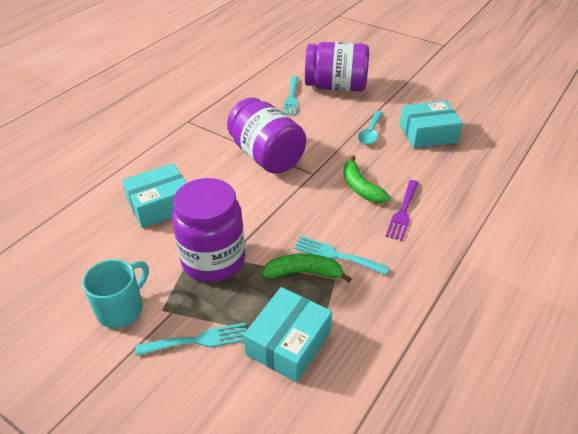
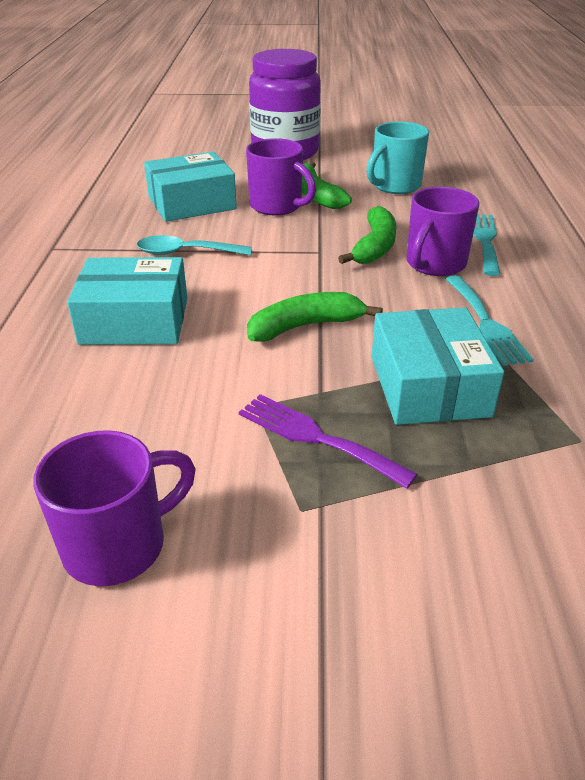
green banana: 2 -> 3
purple jar: 3 -> 1
purple mug: 0 -> 3
turquoise fork: 3 -> 2

